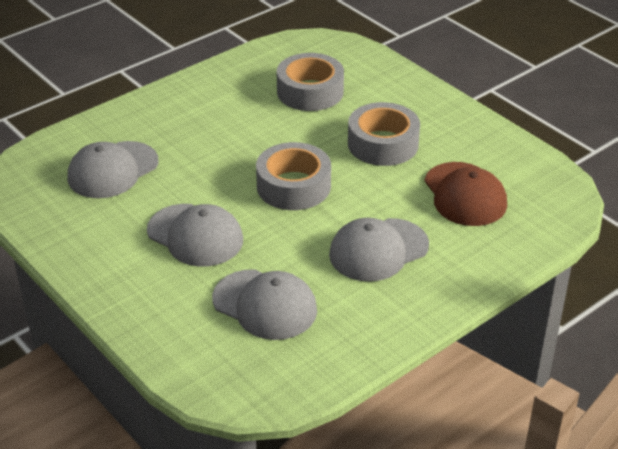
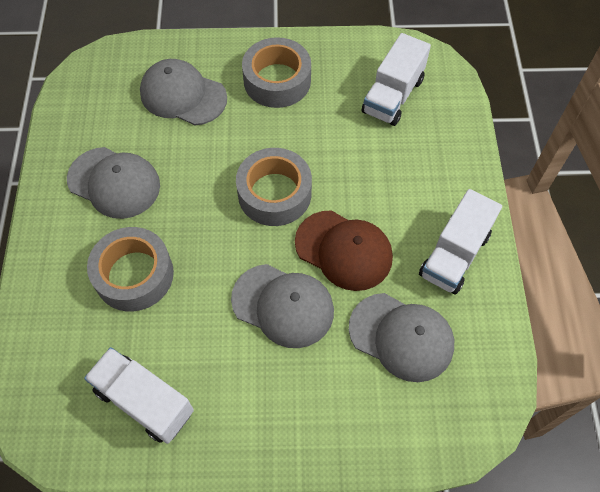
white truck: 0 -> 3

